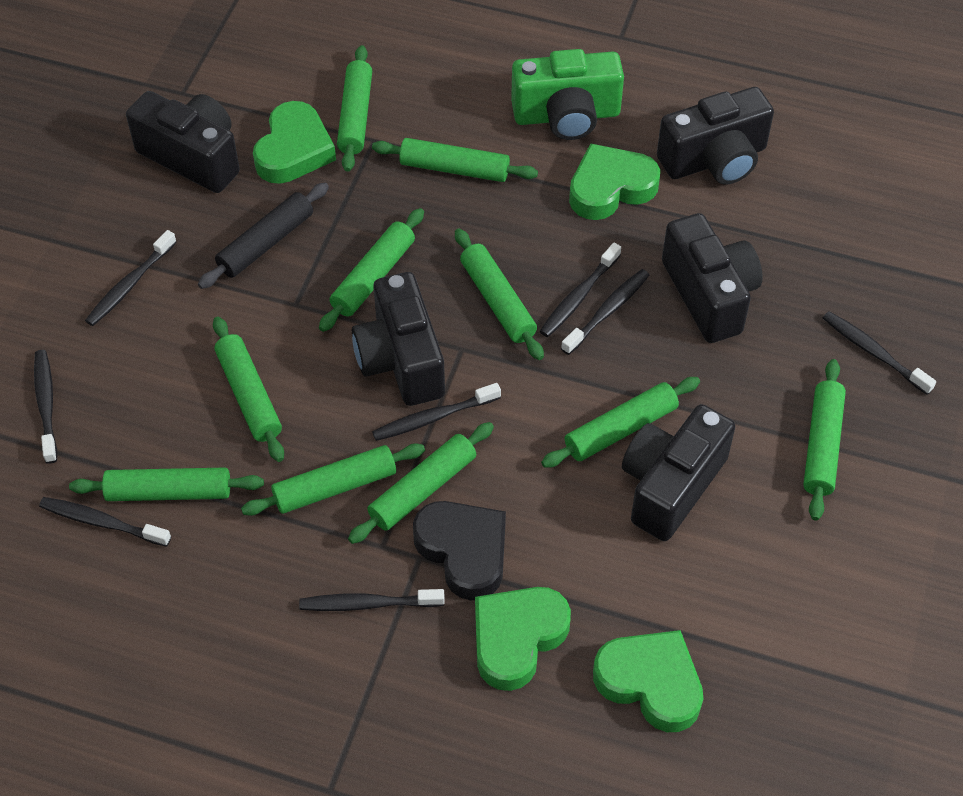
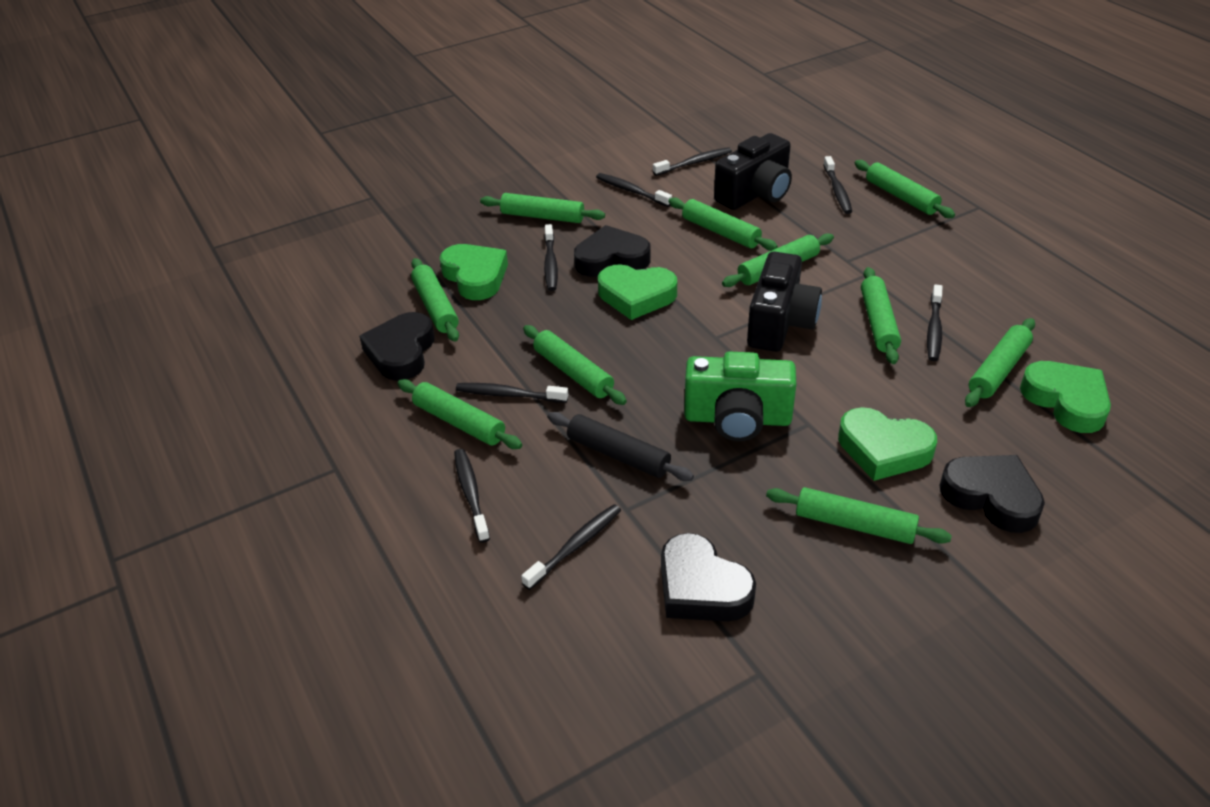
black camera: 5 -> 2
black heart: 1 -> 4

